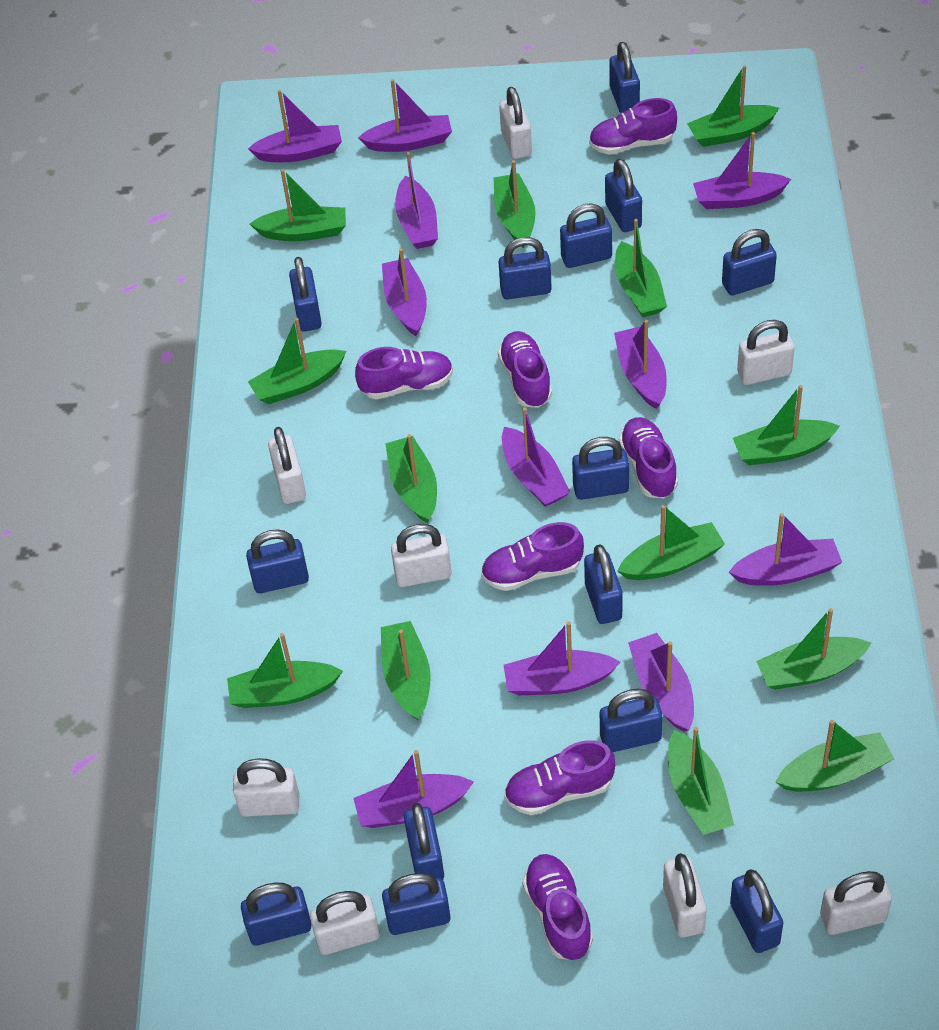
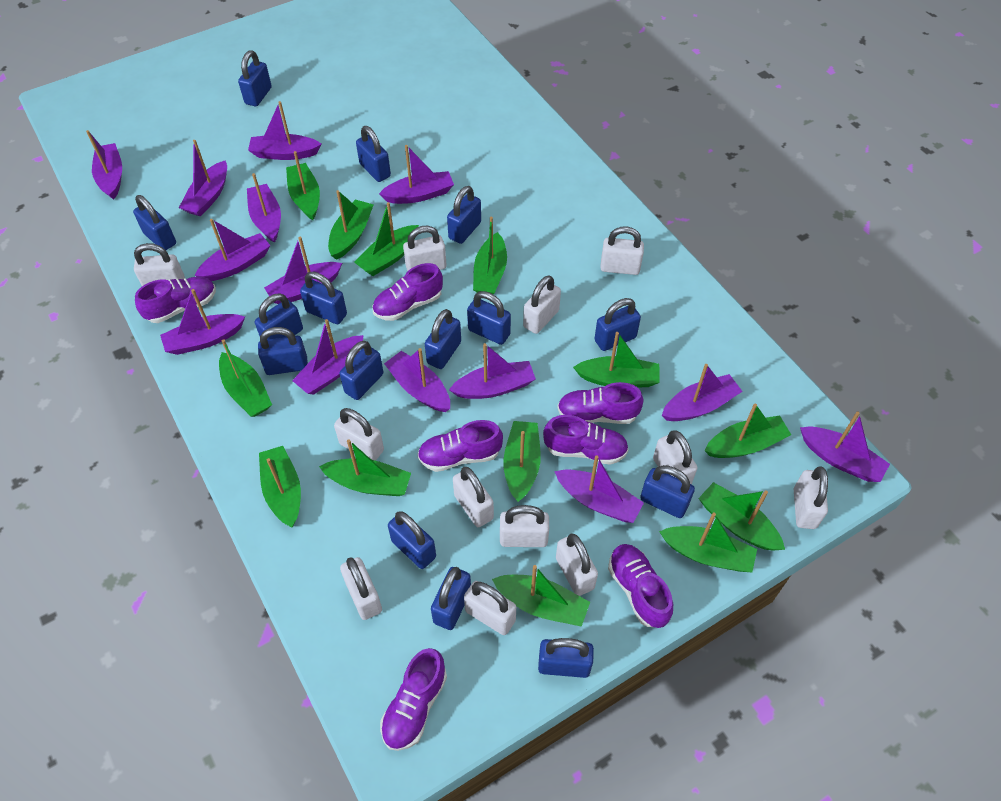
blue padlock: 14 -> 15
purple boat: 11 -> 14
white padlock: 8 -> 12

